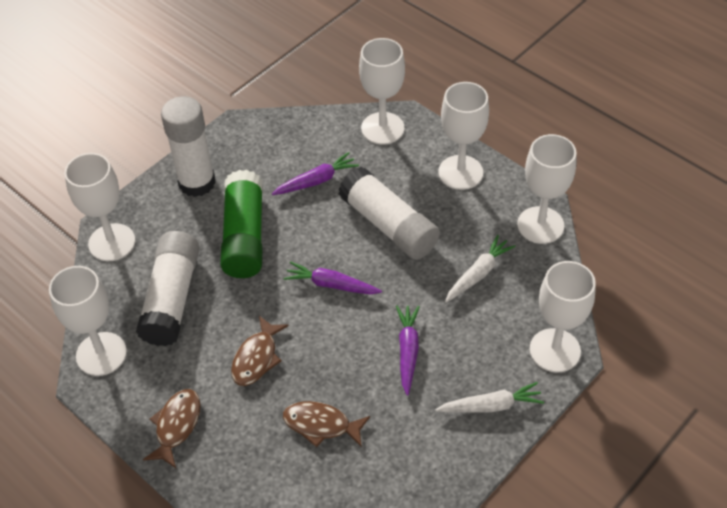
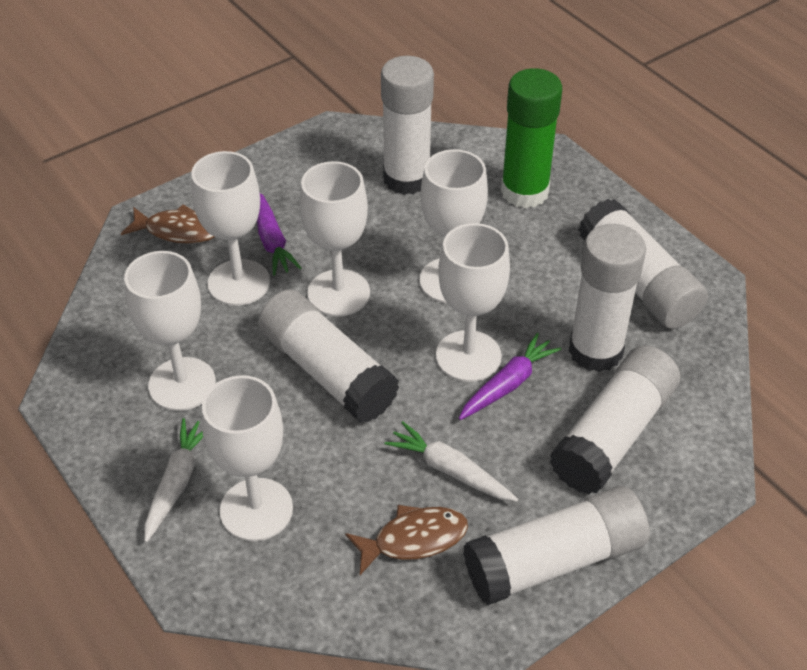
brown fish: 3 -> 2
purple carrot: 3 -> 2
white glue stick: 3 -> 6

